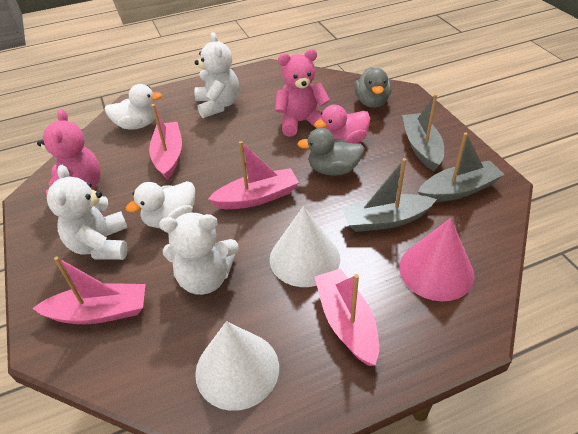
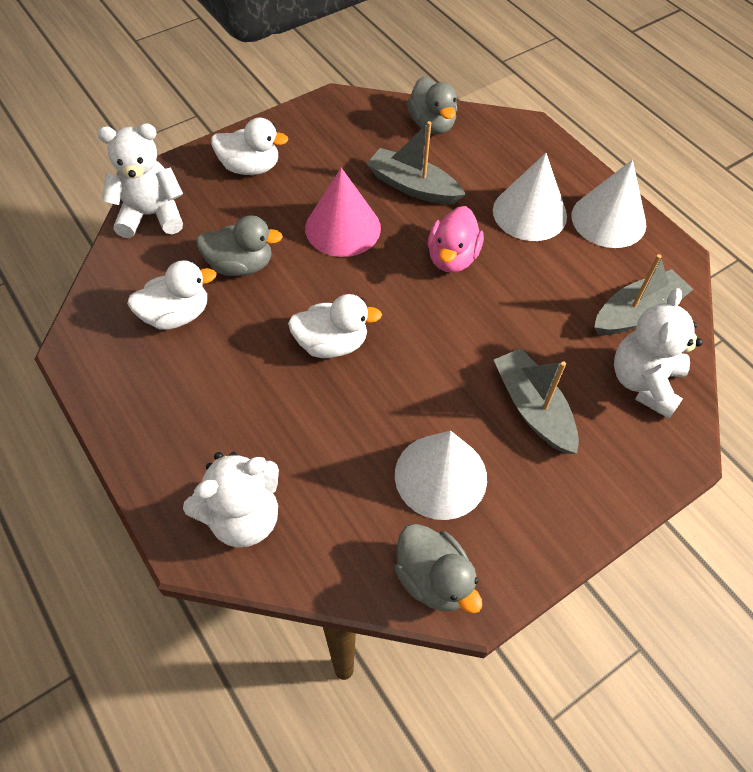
grey duck: 2 -> 3
pink boat: 4 -> 0
pink teddy bear: 2 -> 0
white cone: 2 -> 3
white duck: 2 -> 3

